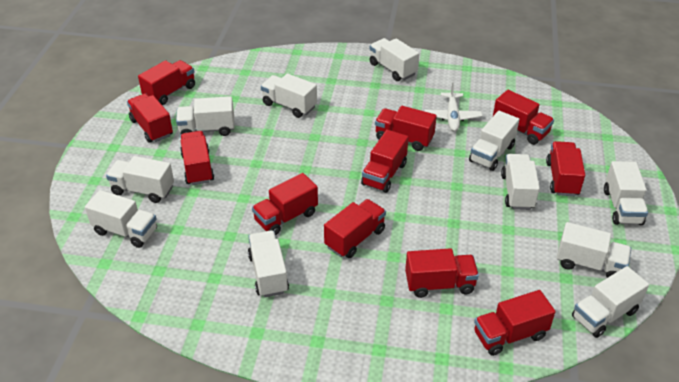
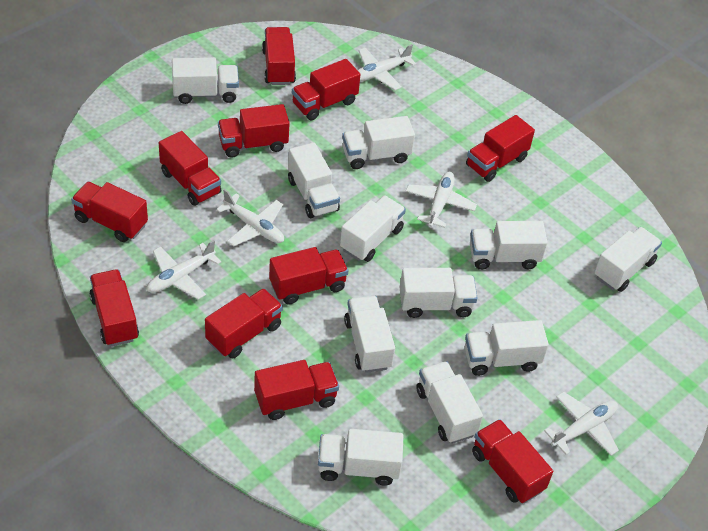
white plane: 1 -> 5

